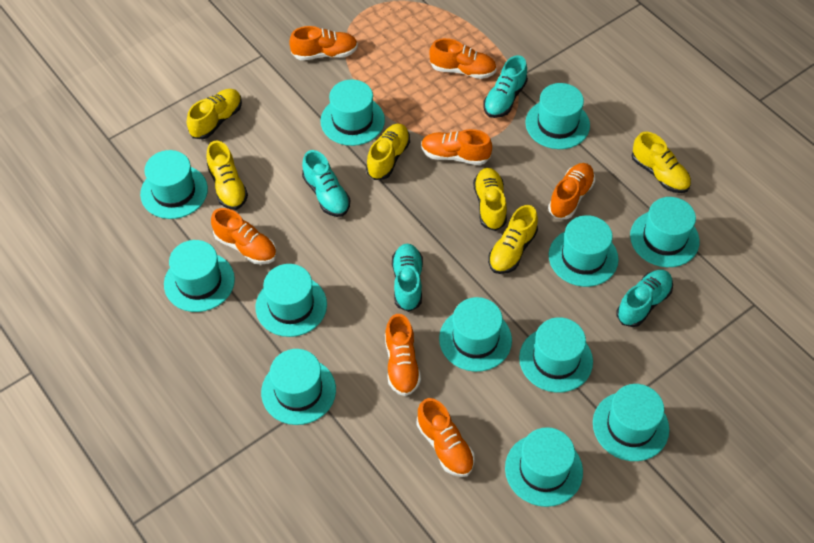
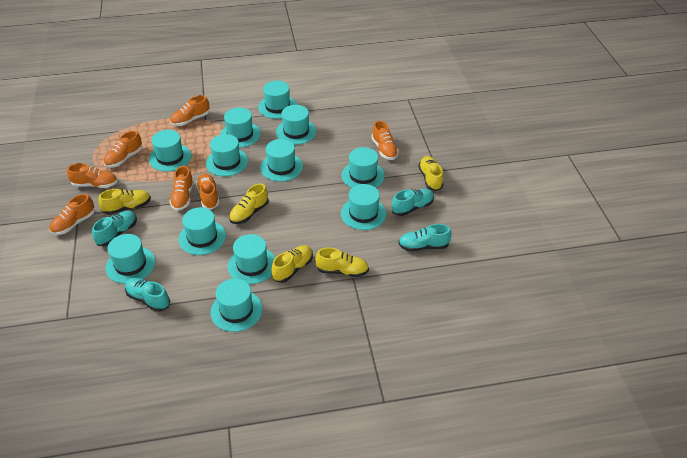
yellow shoe: 6 -> 5

